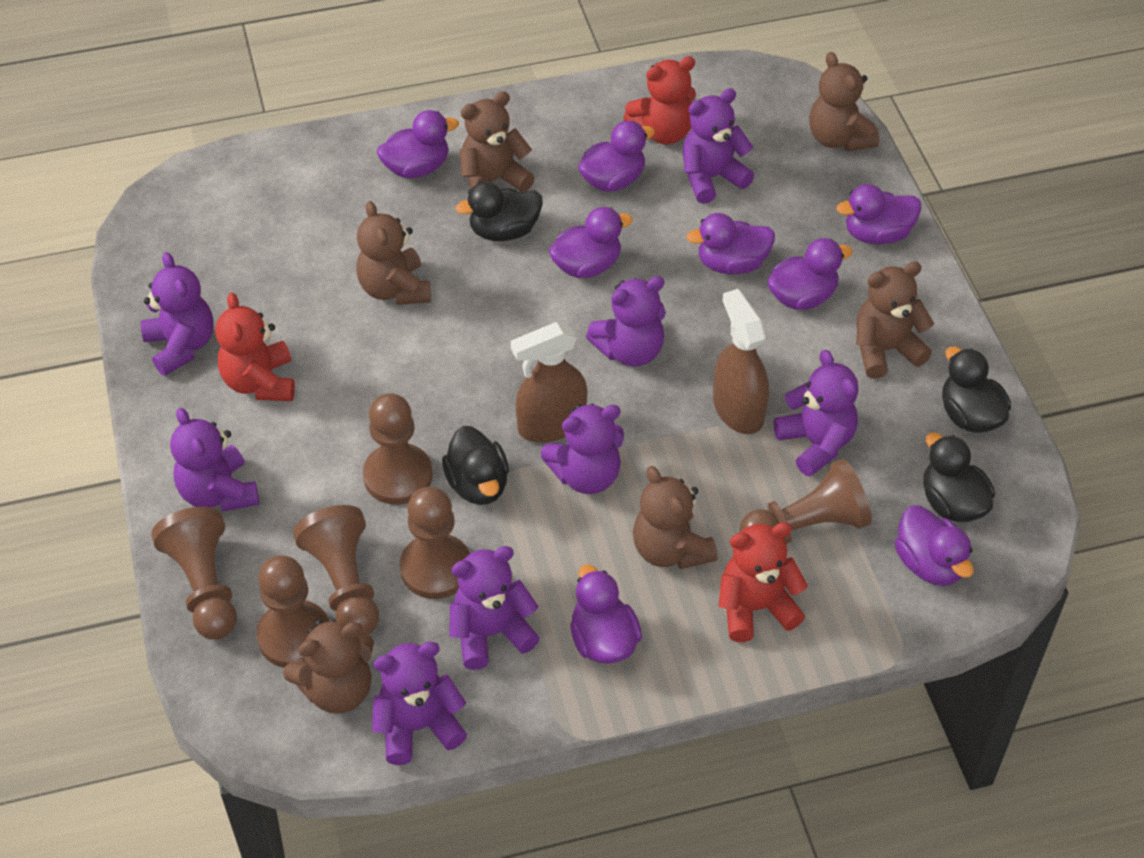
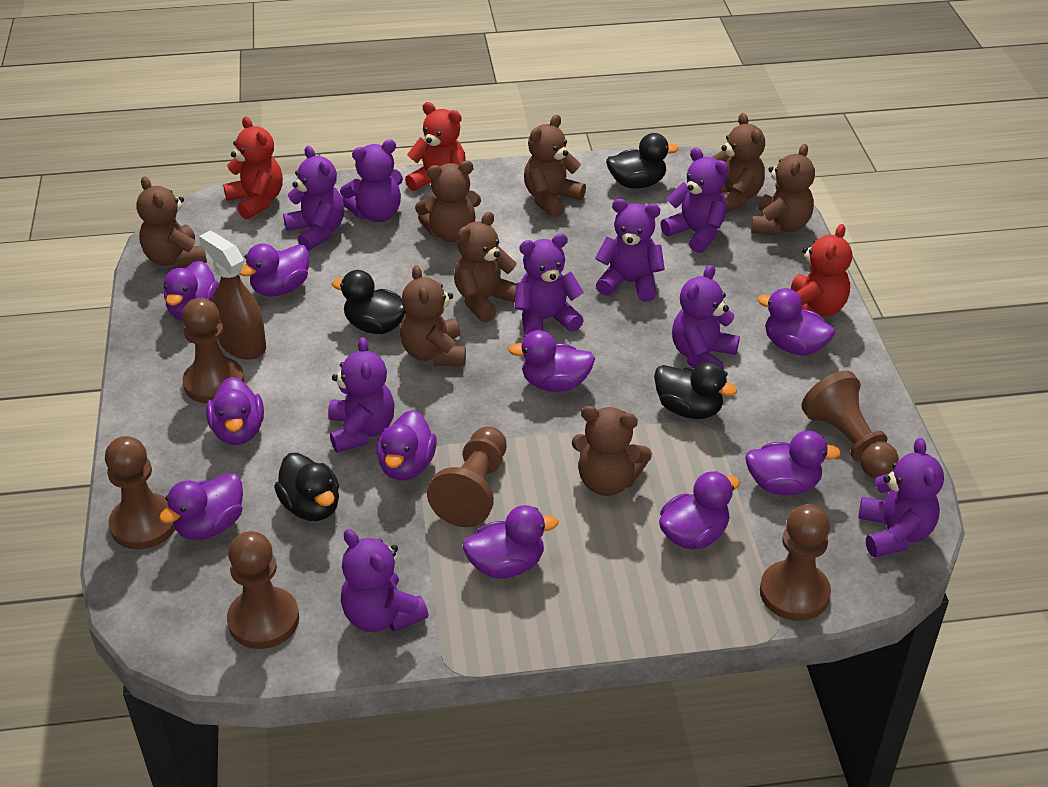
brown spray bottle: 2 -> 1
brown teddy bear: 6 -> 8
purple duck: 8 -> 10
purple teddy bear: 8 -> 9

